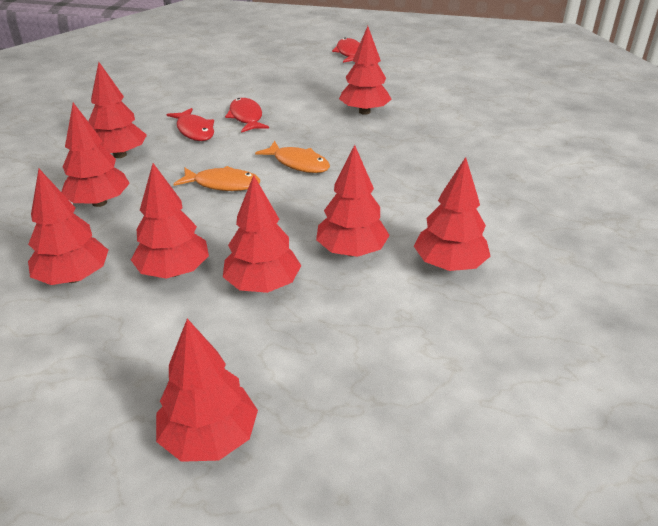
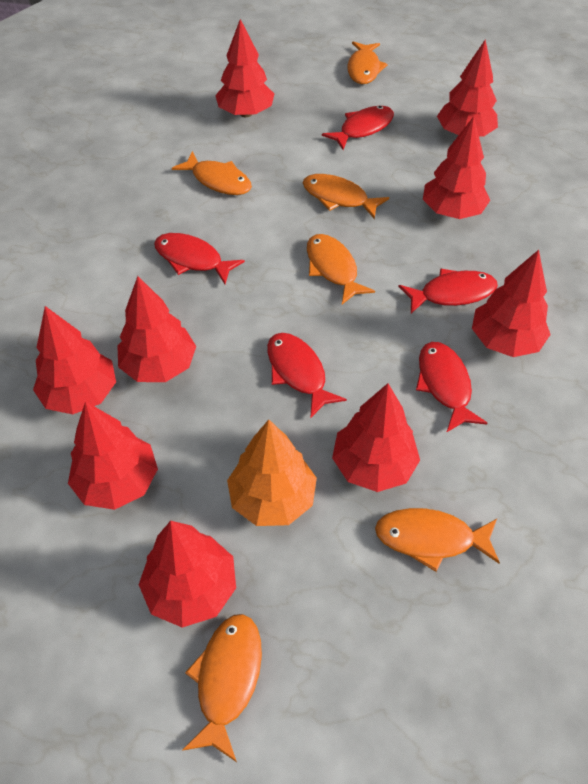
orange fish: 2 -> 6
orange tree: 0 -> 1
red fish: 3 -> 5

